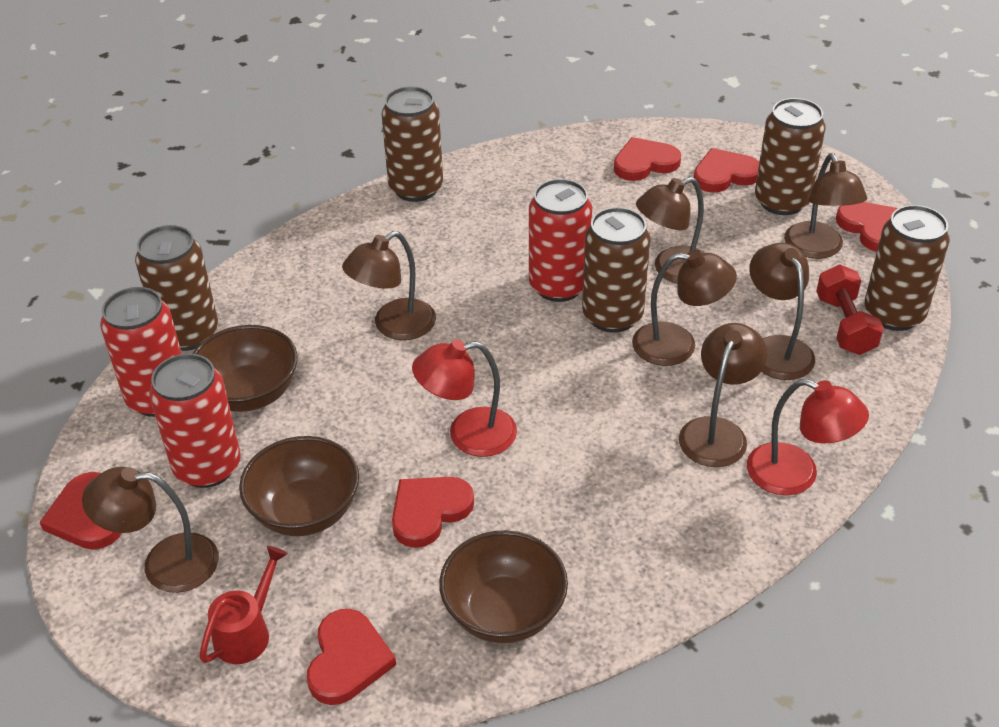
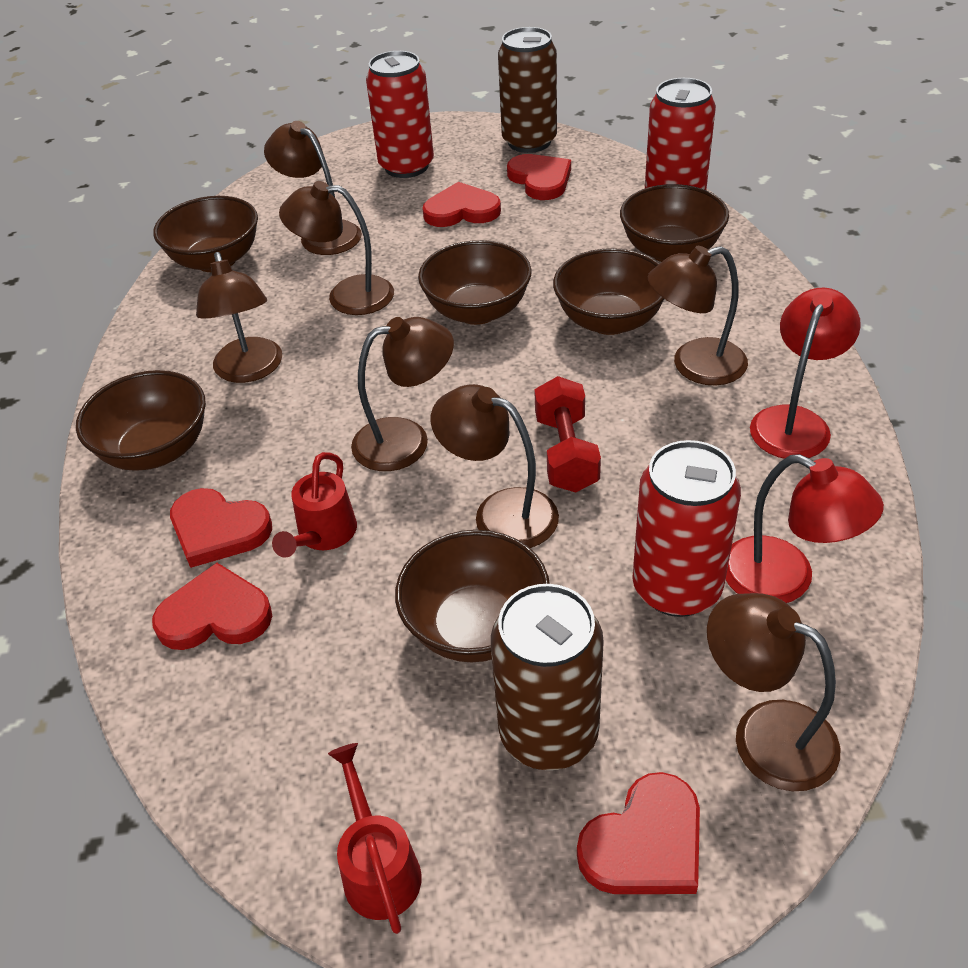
brown bowl: 3 -> 6
brown can: 5 -> 2
red heart: 6 -> 5
red watering can: 1 -> 2

